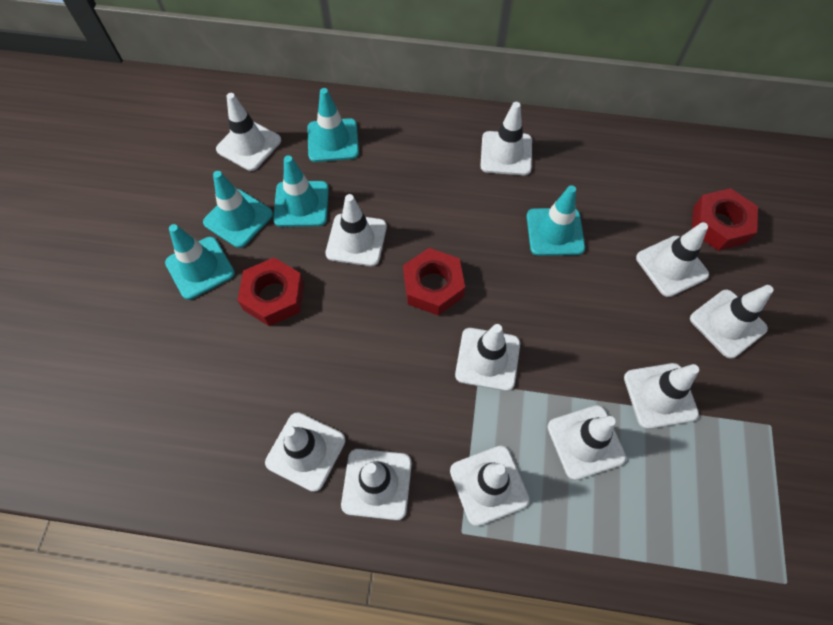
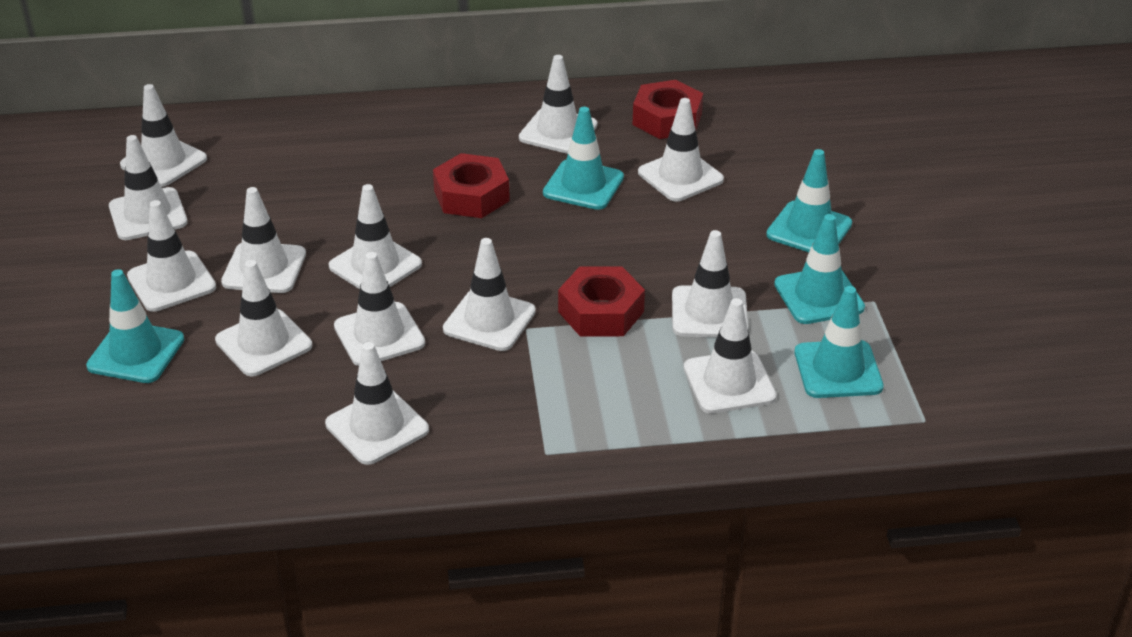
white traffic cone: 11 -> 13

